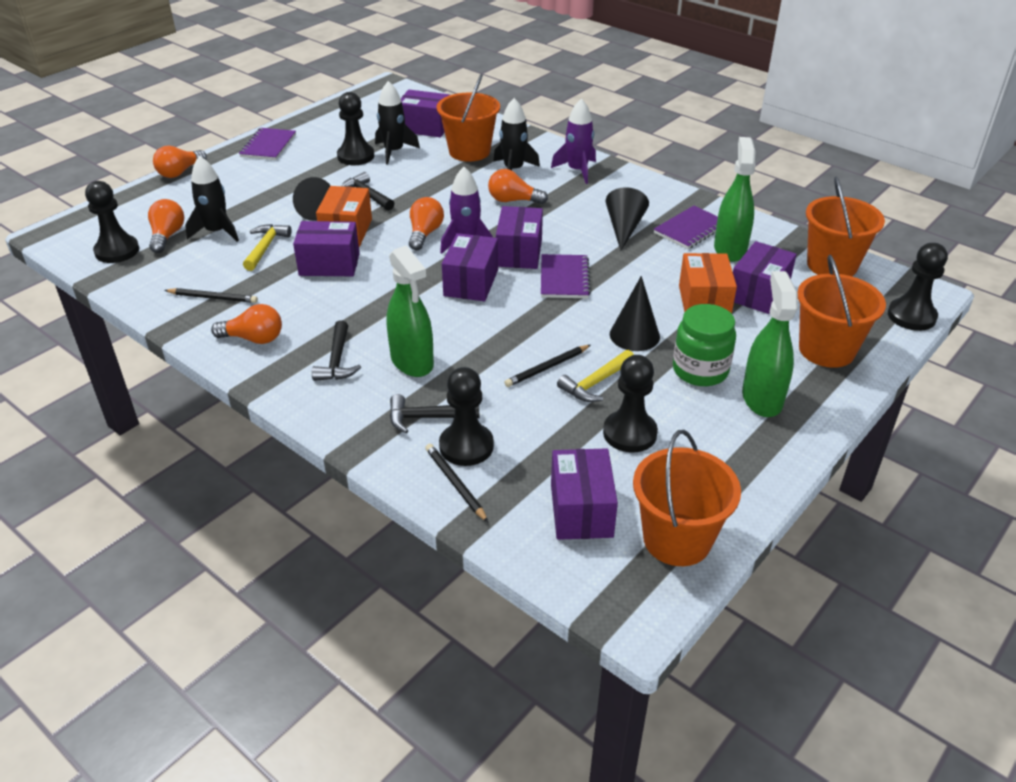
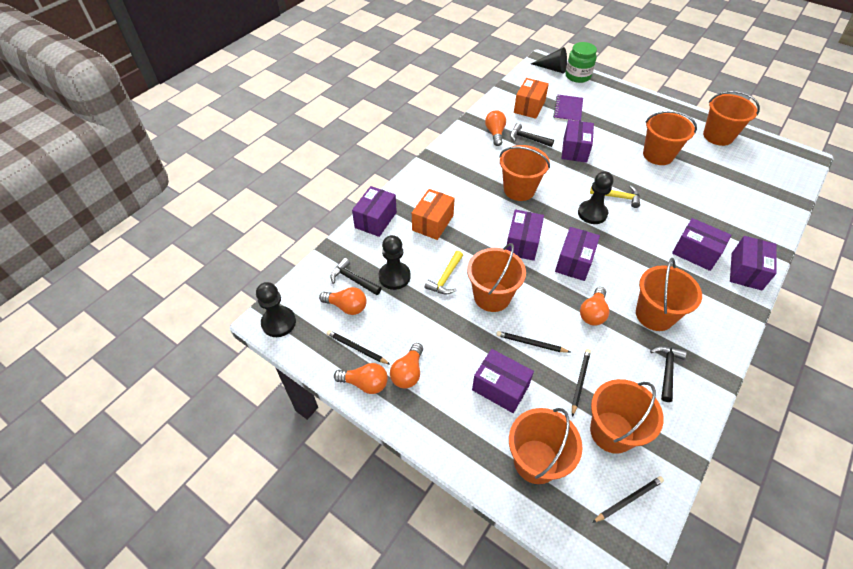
black cone: 3 -> 1
black pawn: 5 -> 3
black pencil: 3 -> 4
black rocket: 3 -> 0
green spray bottle: 3 -> 0
orange bucket: 4 -> 7
purple box: 6 -> 7
purple notebook: 3 -> 1
purple rocket: 2 -> 0

